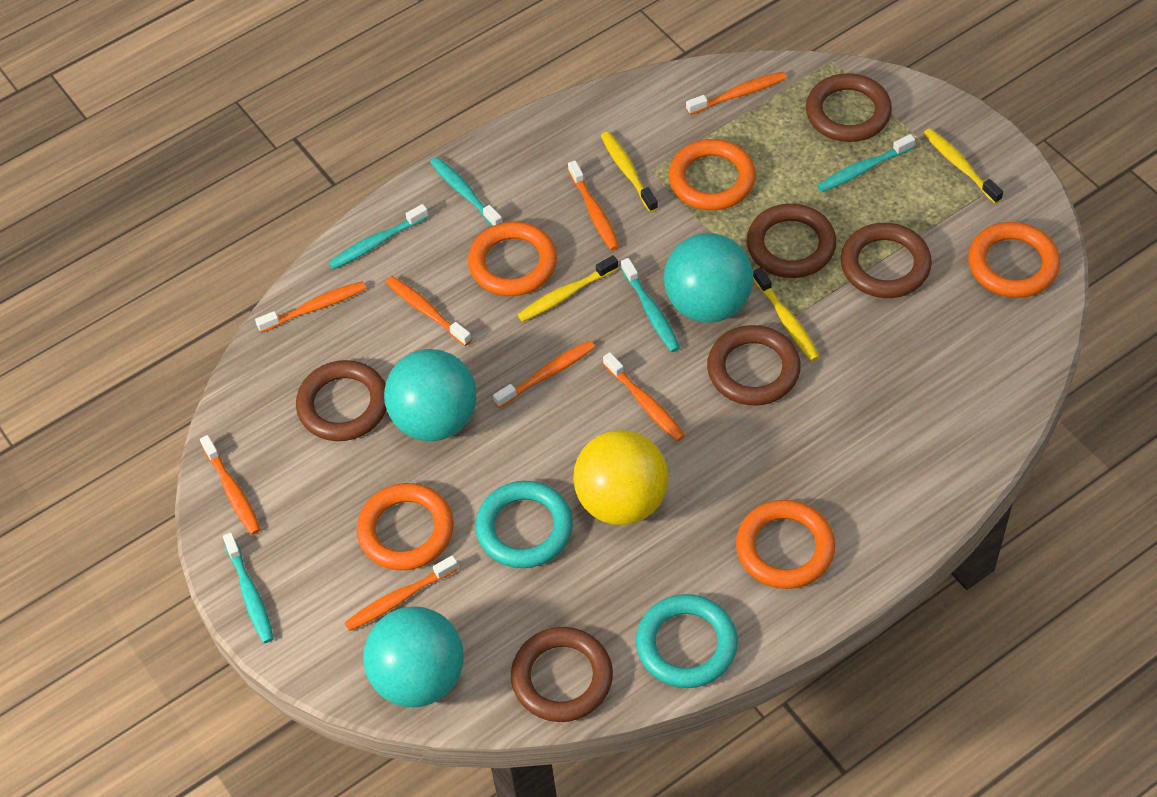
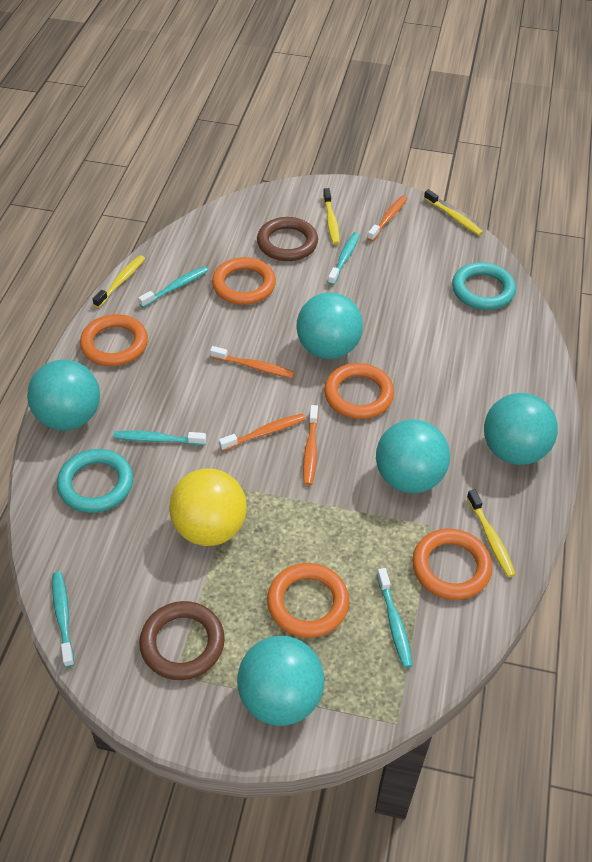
brown ring: 6 -> 2
orange toothbrush: 8 -> 4
turquoise ball: 3 -> 5

